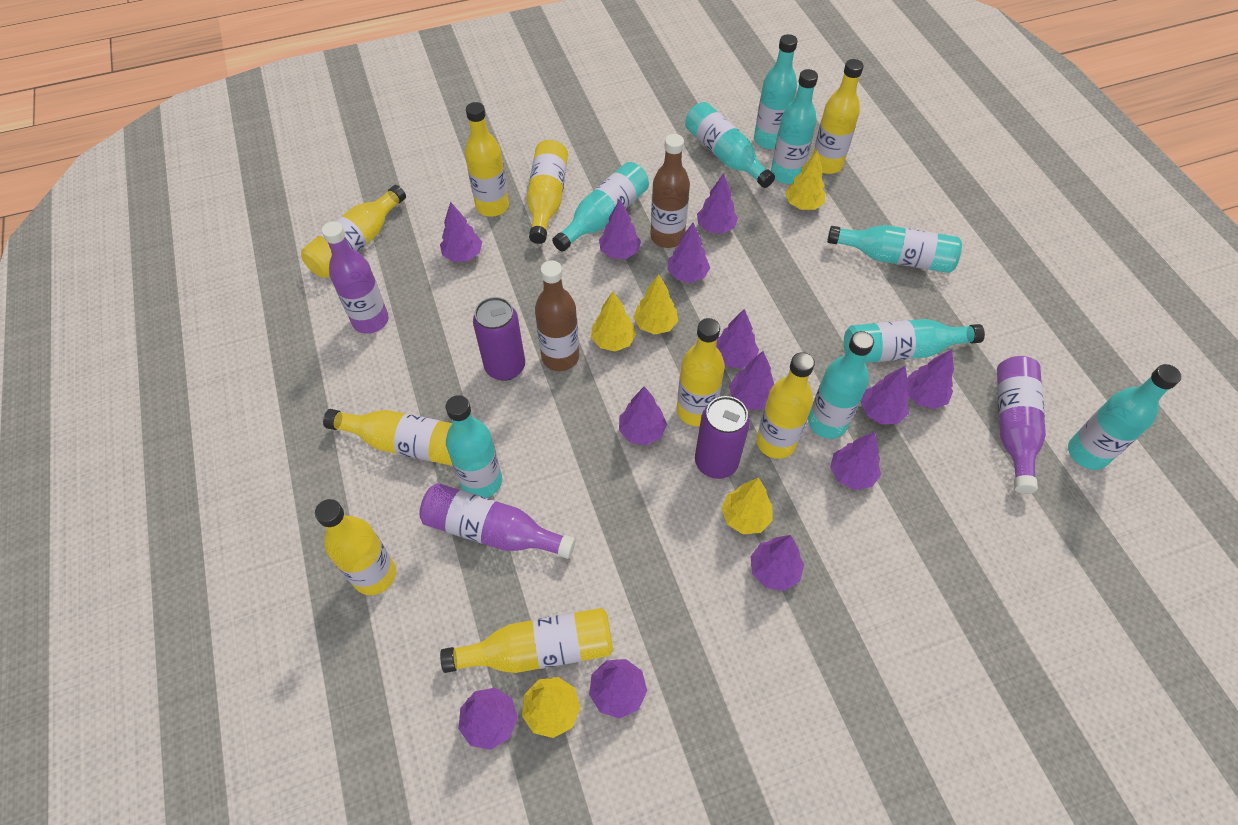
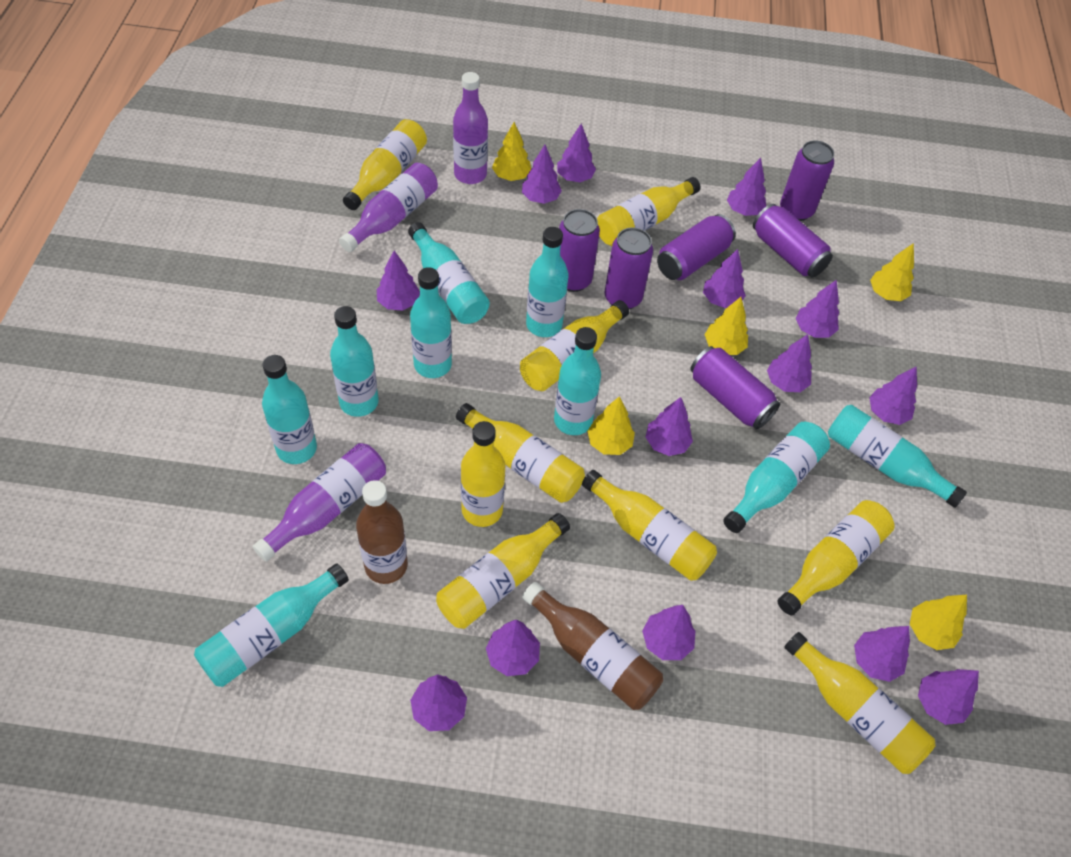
purple can: 2 -> 6
purple tree: 13 -> 14

